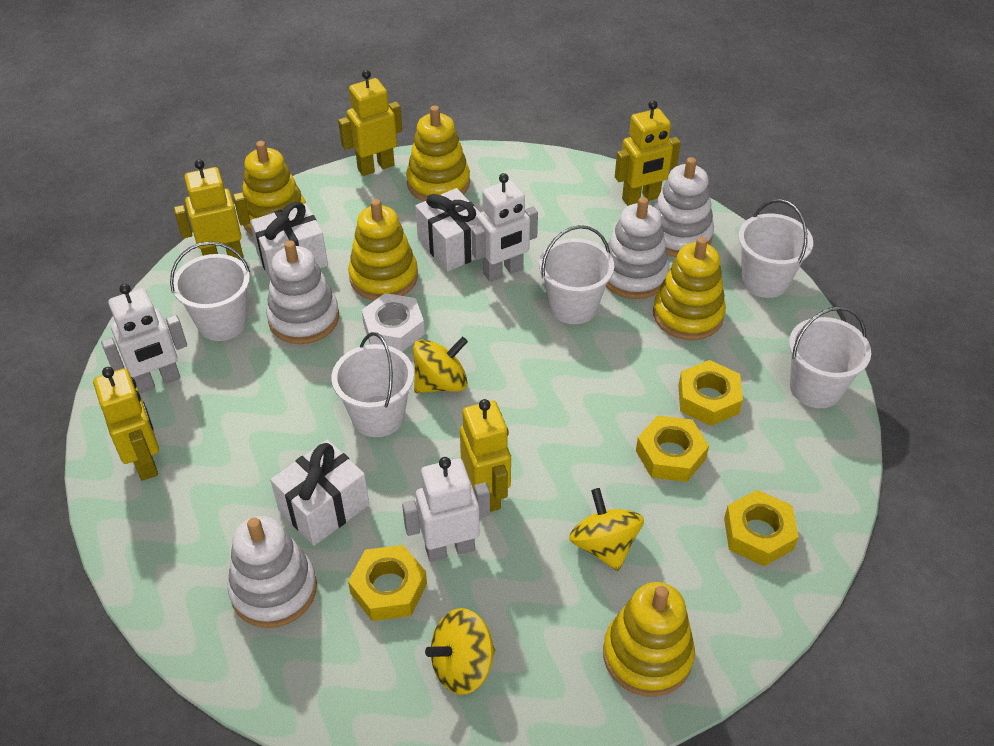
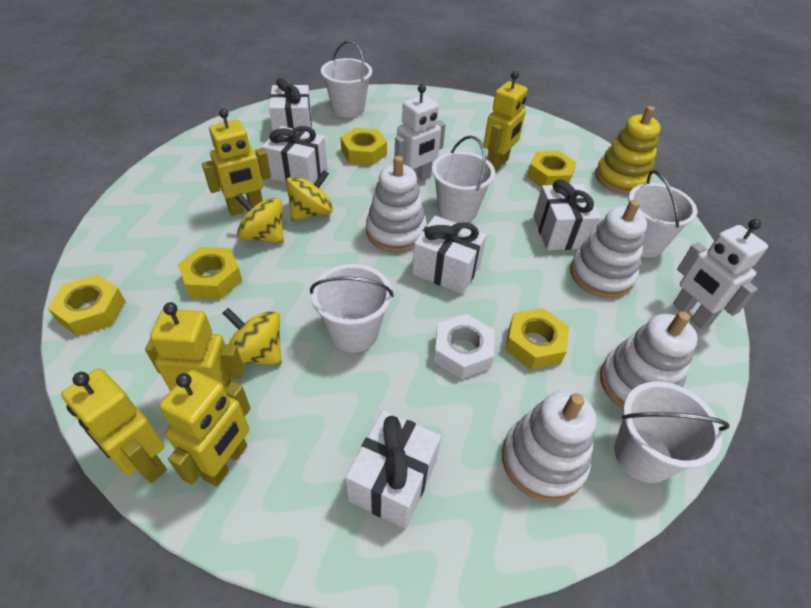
white gift: 3 -> 5
white robot: 3 -> 2
yellow nut: 4 -> 5
yellow stacking toy: 5 -> 1

